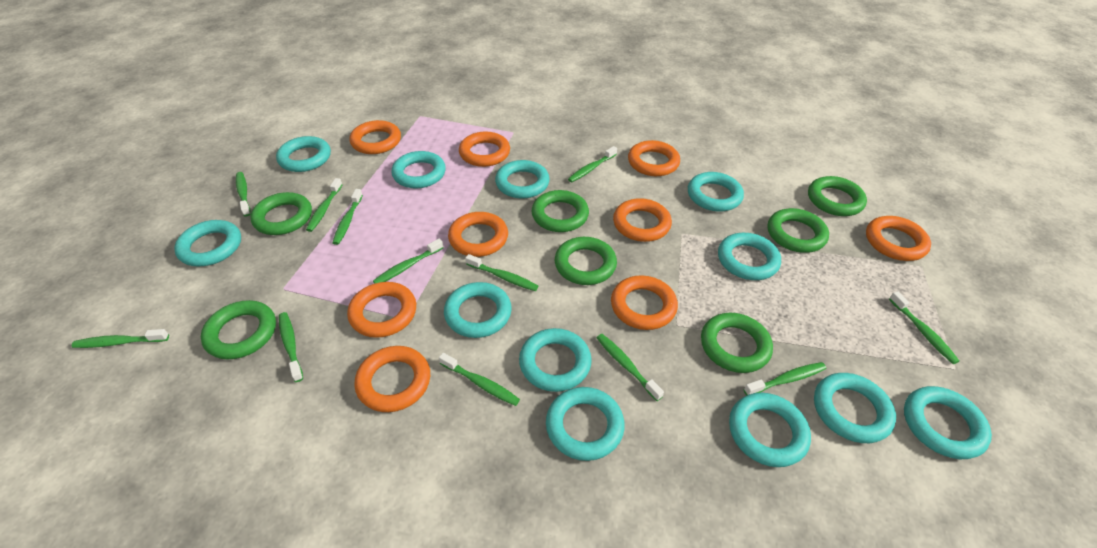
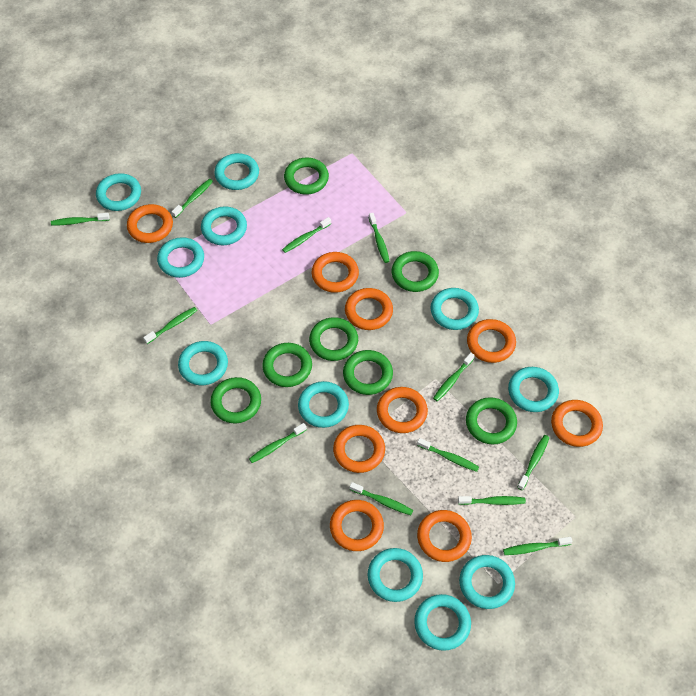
turquoise ring: 12 -> 11

